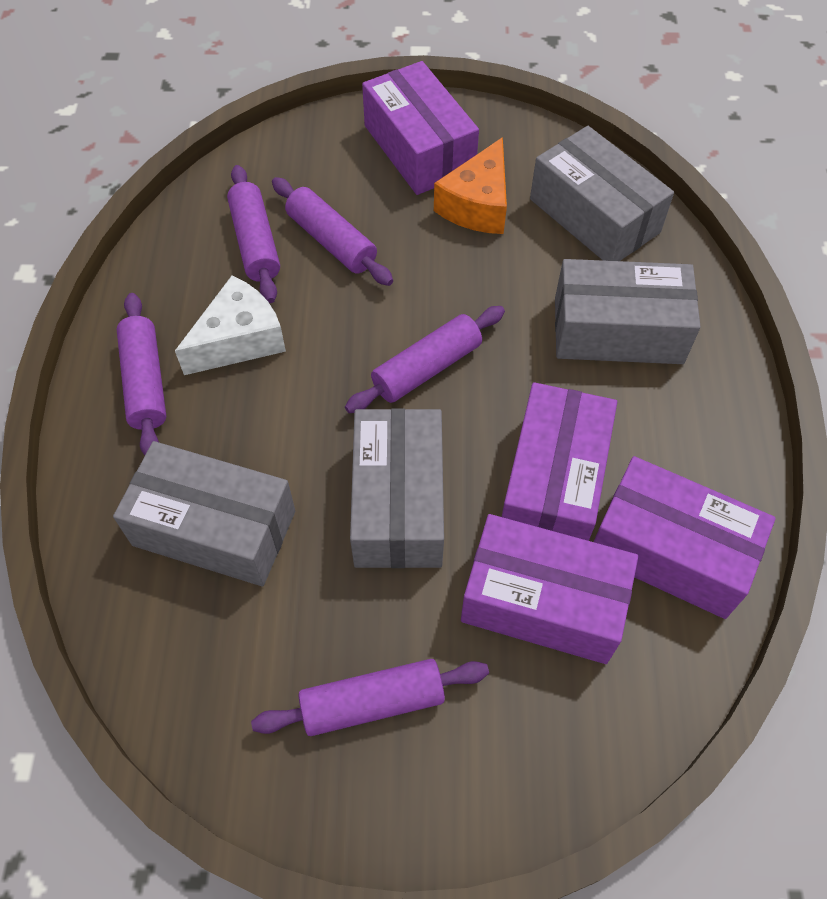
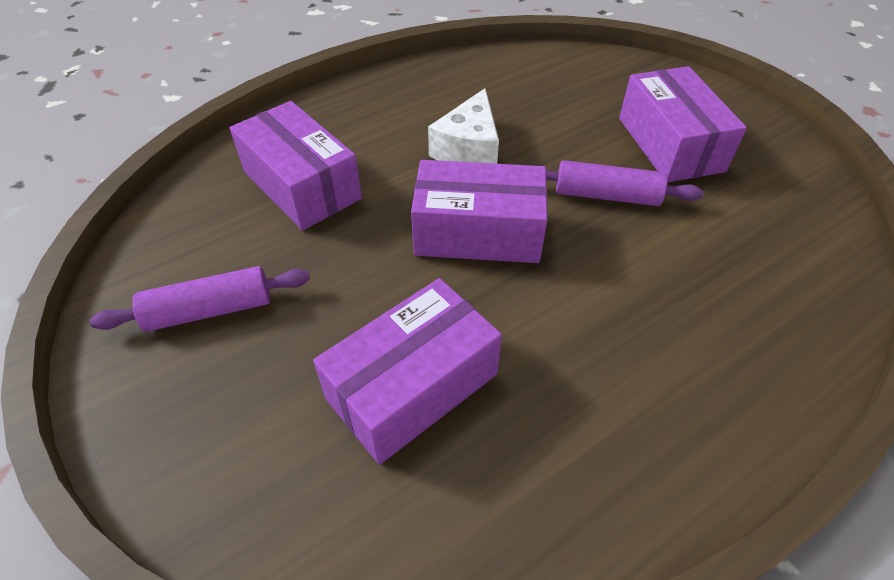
grey box: 4 -> 0
orange cheese: 1 -> 0
purple rolling pin: 5 -> 2

